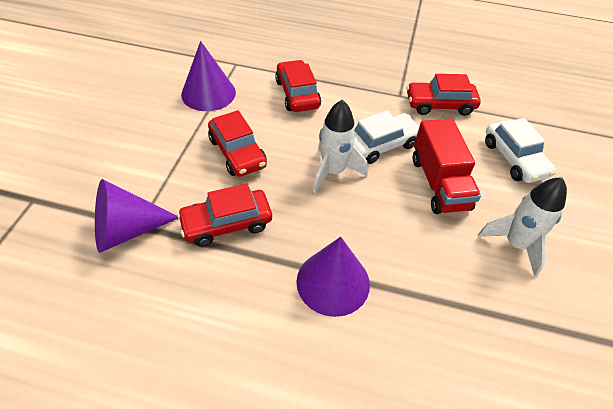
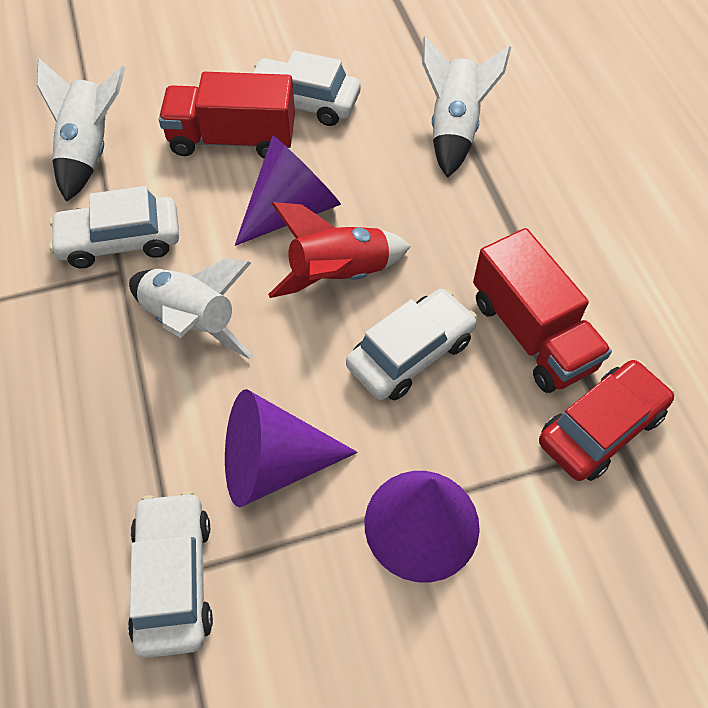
red car: 4 -> 1
red rocket: 0 -> 1
red truck: 1 -> 2
white car: 2 -> 4
white rocket: 2 -> 3

